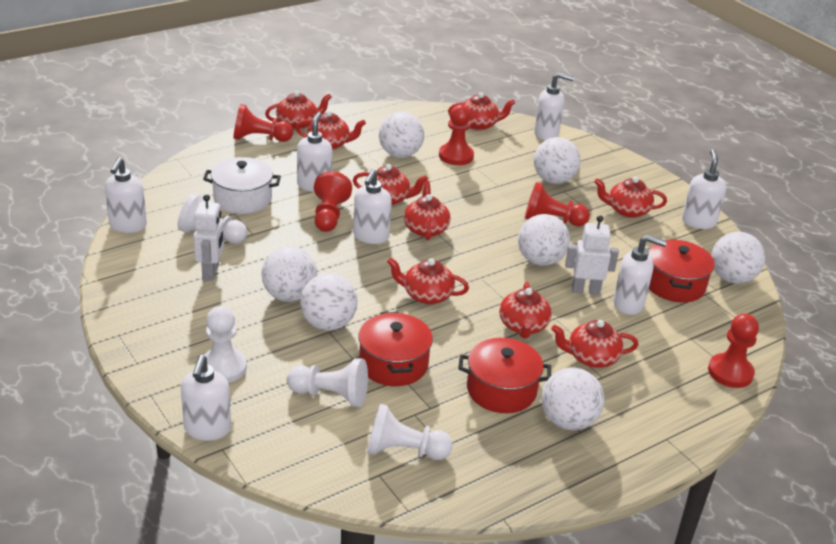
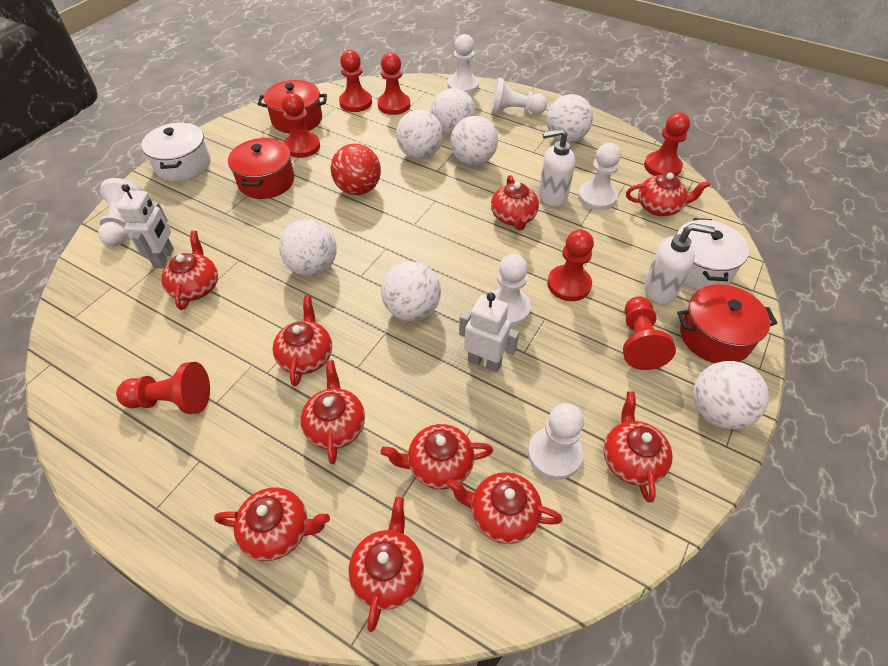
red ball: 0 -> 1
red pawn: 5 -> 7
red teapot: 9 -> 10
white pawn: 4 -> 6
white pot: 1 -> 2
white soap dispenser: 7 -> 2

